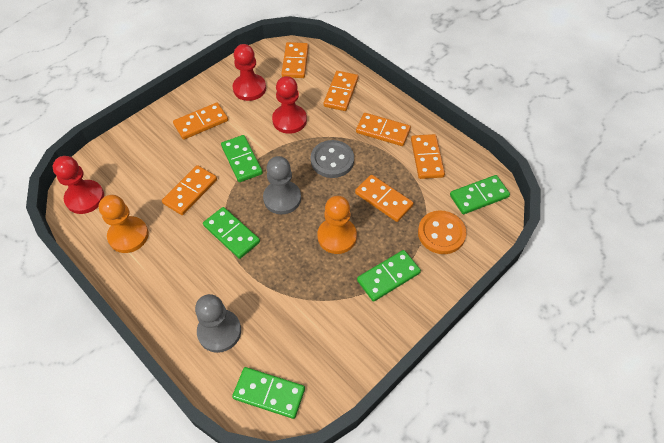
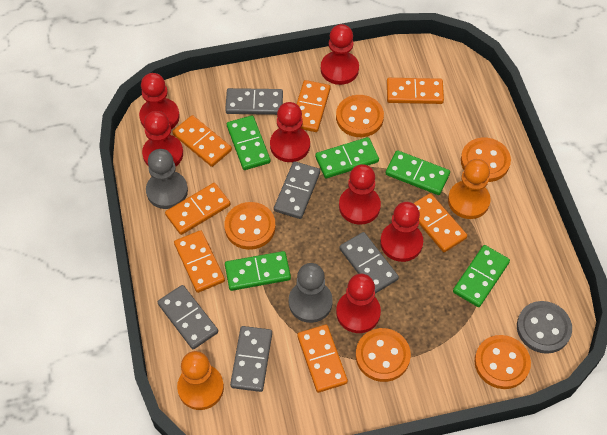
grey domino: 0 -> 5
orange button: 1 -> 5
red pawn: 3 -> 7

